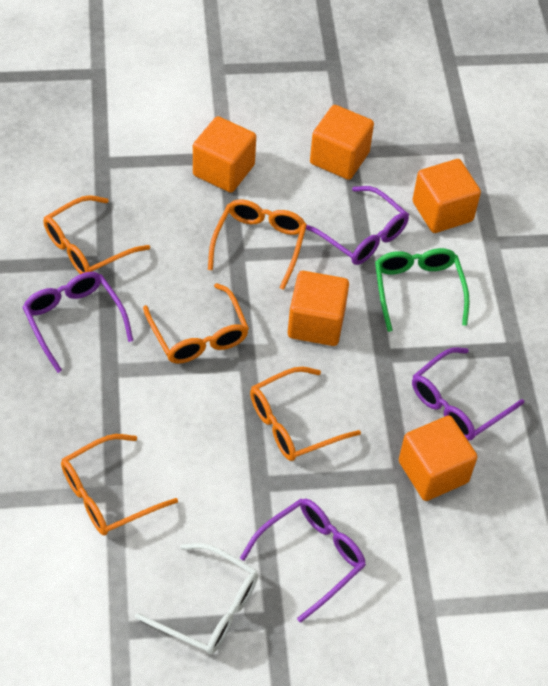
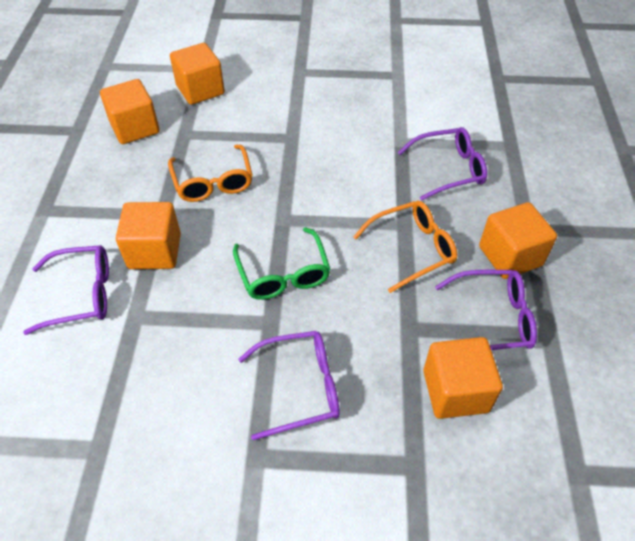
orange glasses: 5 -> 2
white glasses: 1 -> 0

